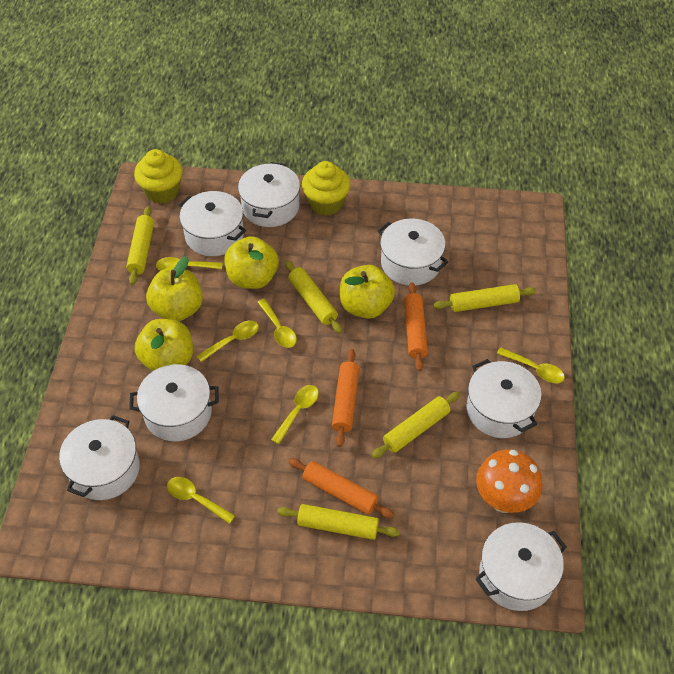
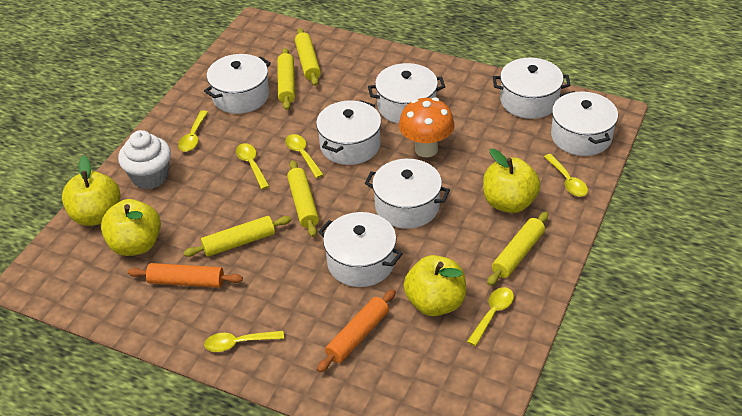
orange rolling pin: 3 -> 2
white cupcake: 0 -> 1
yellow cupcake: 2 -> 0

